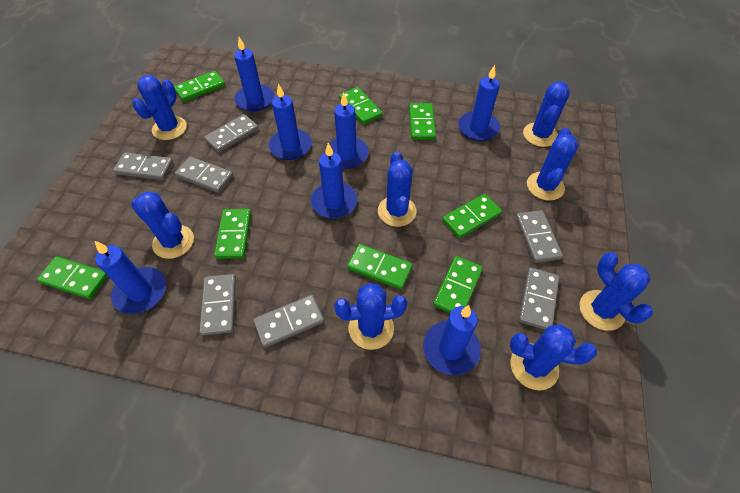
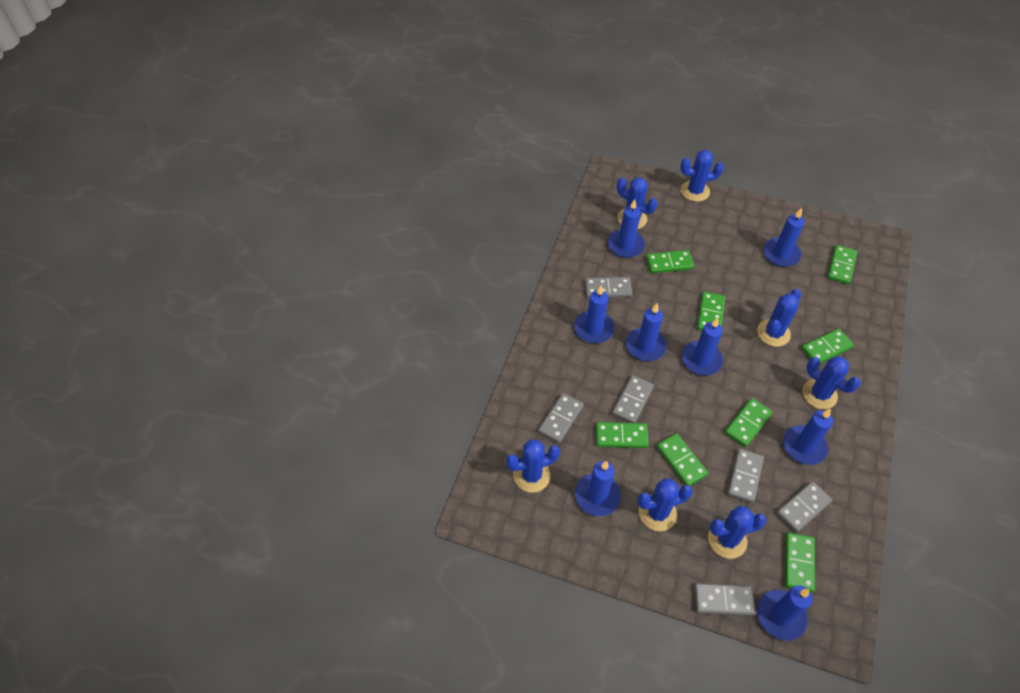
blue cactus: 8 -> 7
blue candle: 7 -> 8
grey domino: 7 -> 6

